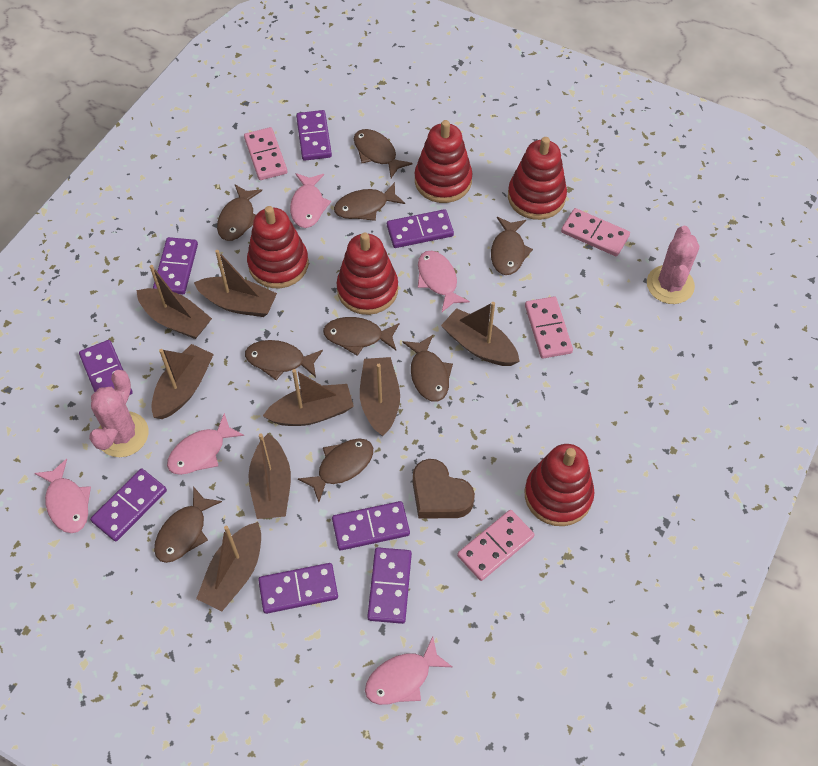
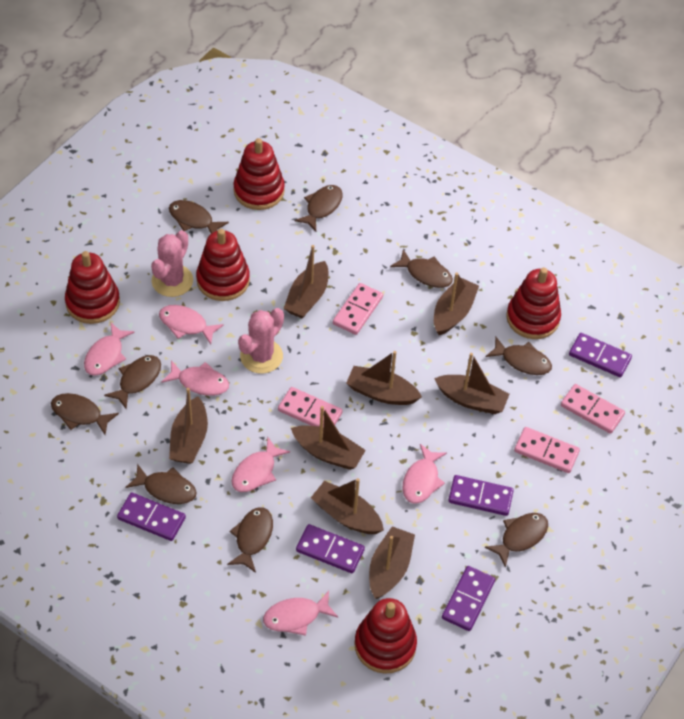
brown heart: 1 -> 0
pink fish: 5 -> 6
purple domino: 8 -> 5

